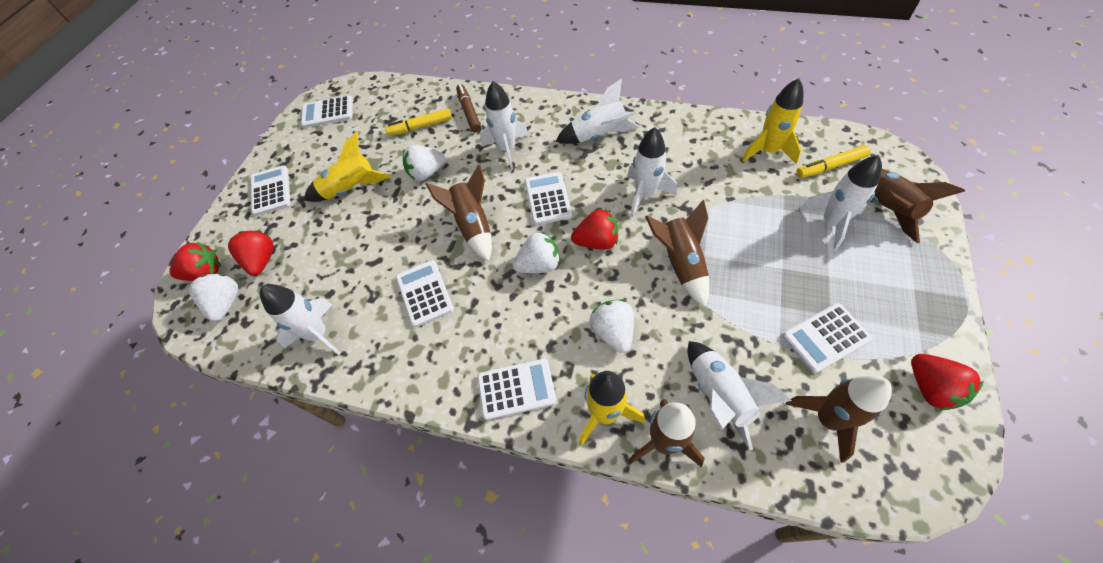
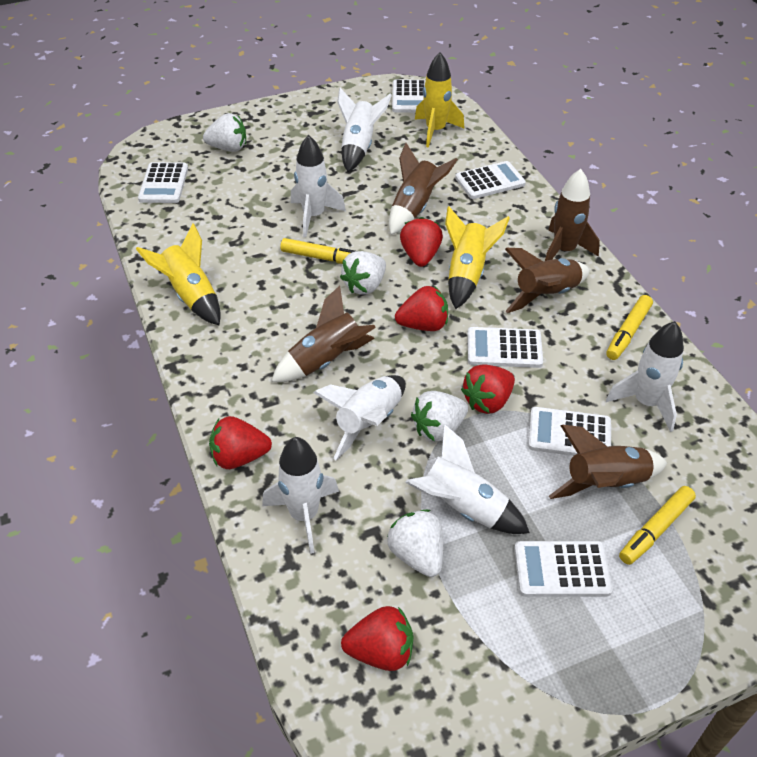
brown marker: 1 -> 0
red strawberry: 4 -> 5
yellow marker: 2 -> 3

